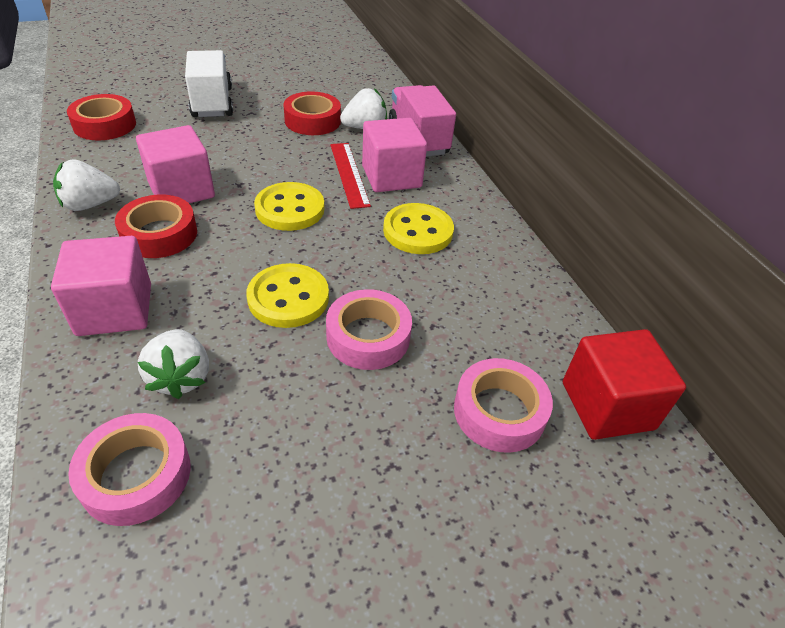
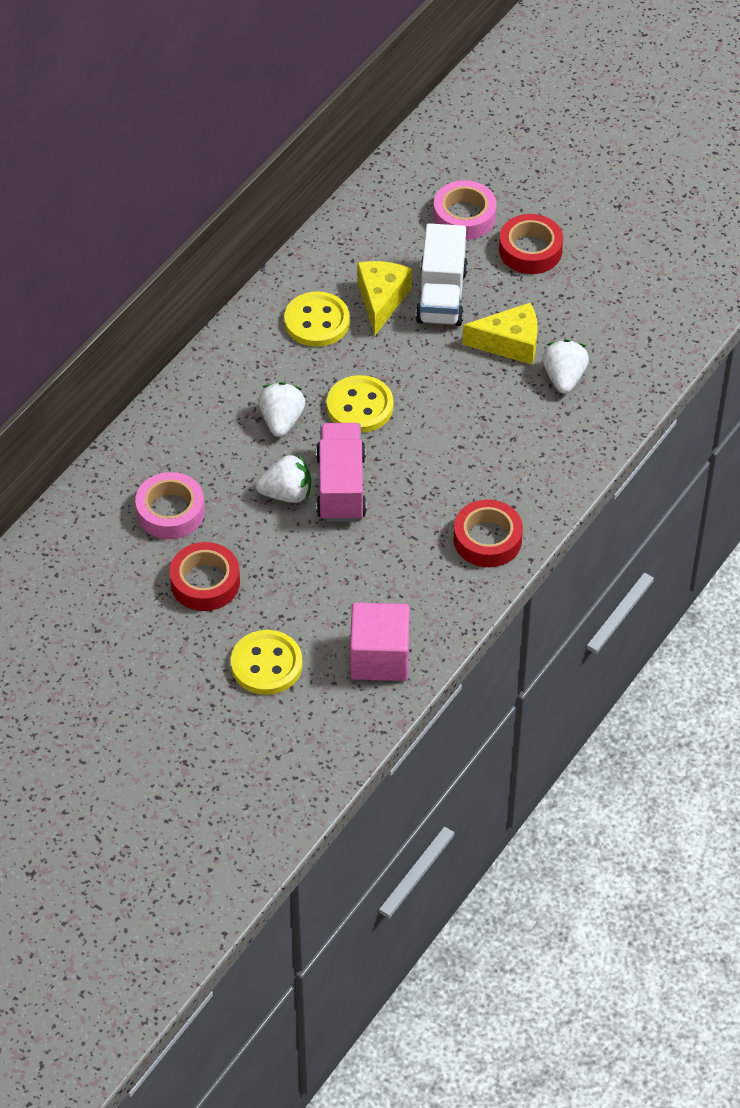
pink cube: 3 -> 1
pink tape: 3 -> 2
red cube: 1 -> 0
red ruler: 1 -> 0
yellow cheese: 0 -> 2

